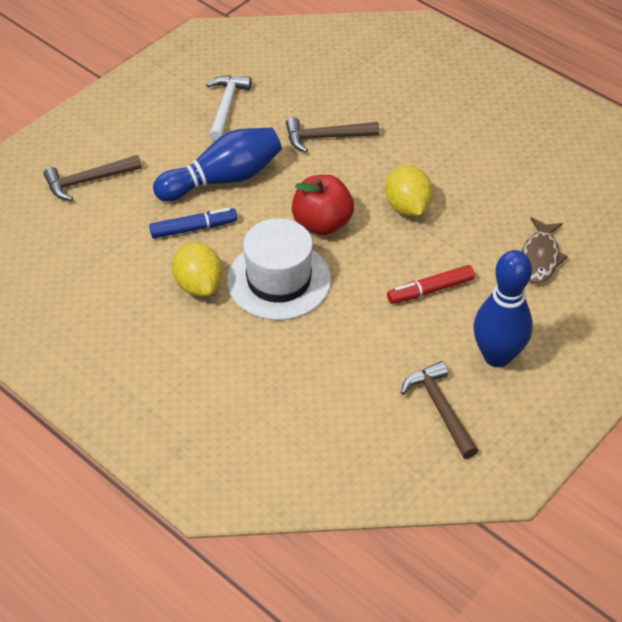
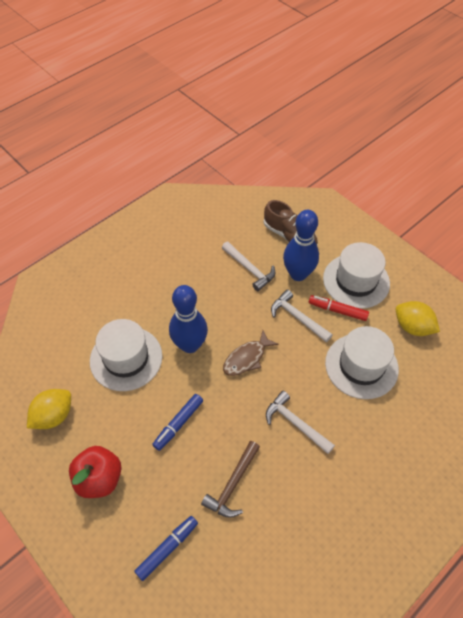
blue marker: 1 -> 2
brown hammer: 3 -> 1
brown shoe: 0 -> 1
white hammer: 1 -> 3
white hat: 1 -> 3

